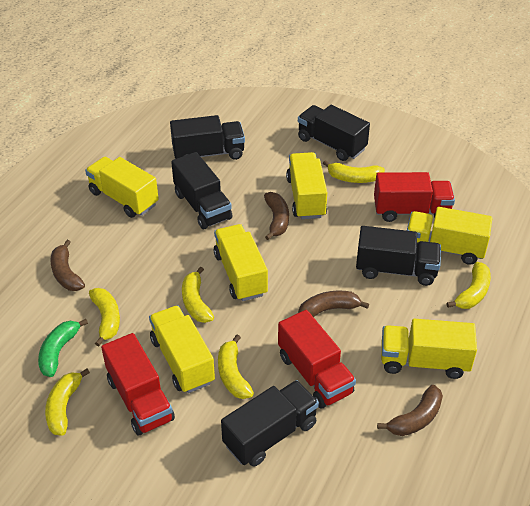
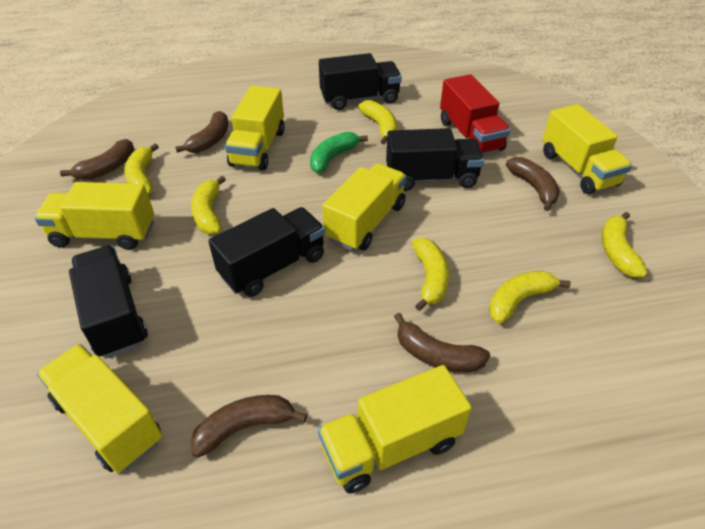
black truck: 5 -> 4
brown banana: 4 -> 5
red truck: 3 -> 1

